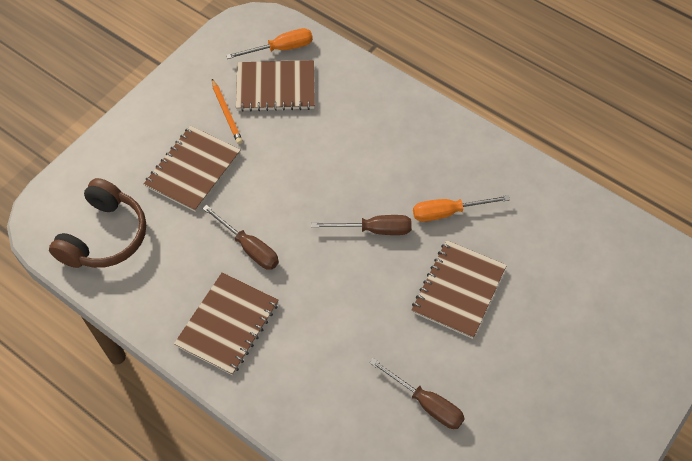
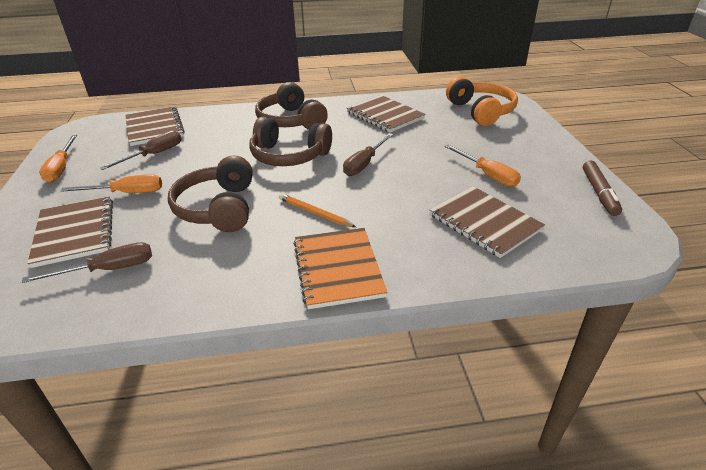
brown headphones: 1 -> 3
brown marker: 0 -> 1
orange headphones: 0 -> 1
orange notebook: 0 -> 1
orange screwdriver: 2 -> 3

